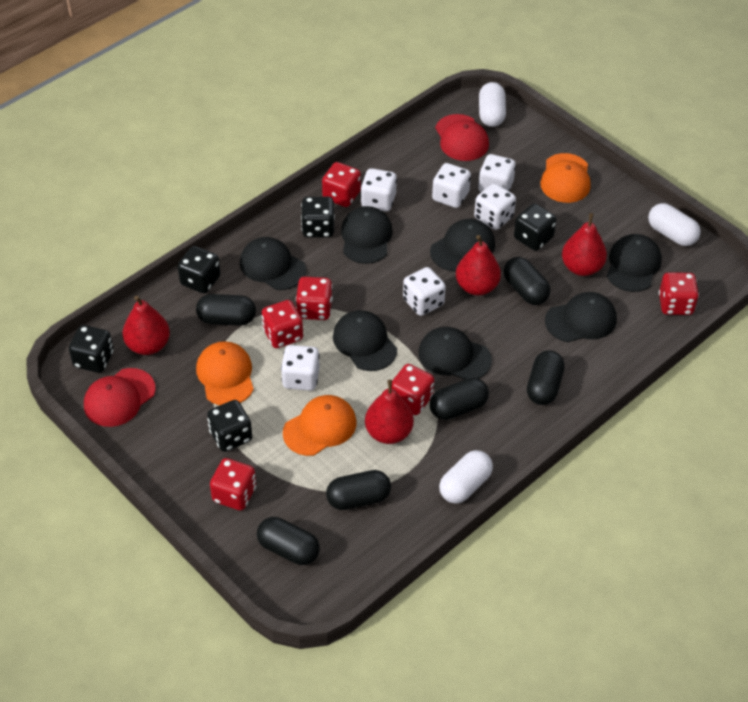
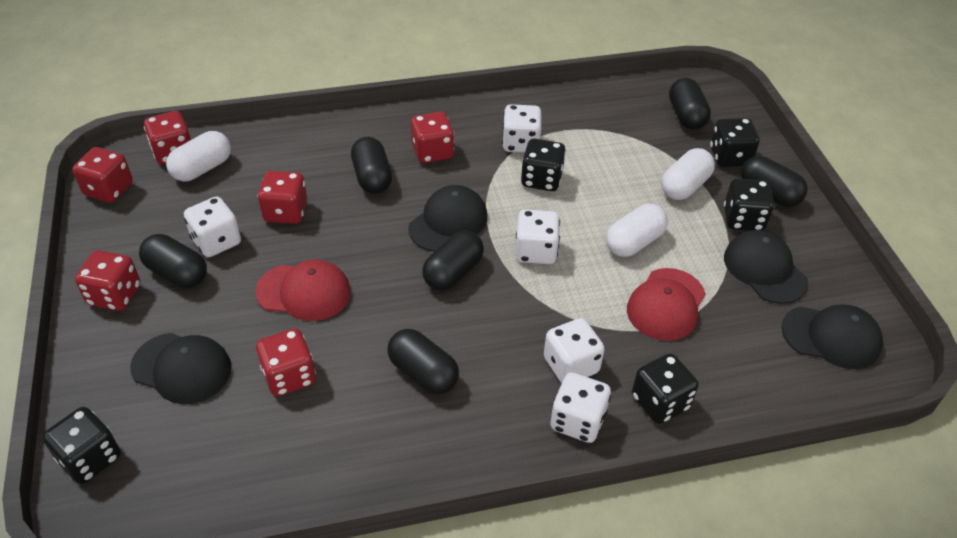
black cap: 7 -> 4
orange cap: 3 -> 0
red pear: 4 -> 0
white dice: 6 -> 5

